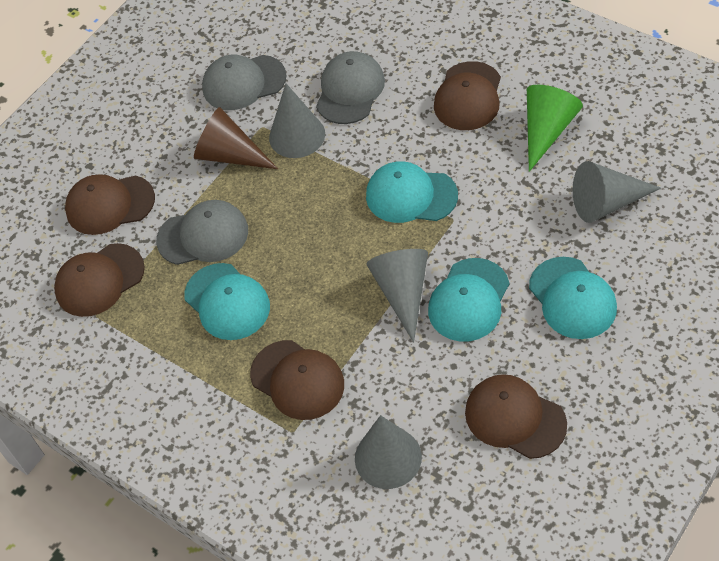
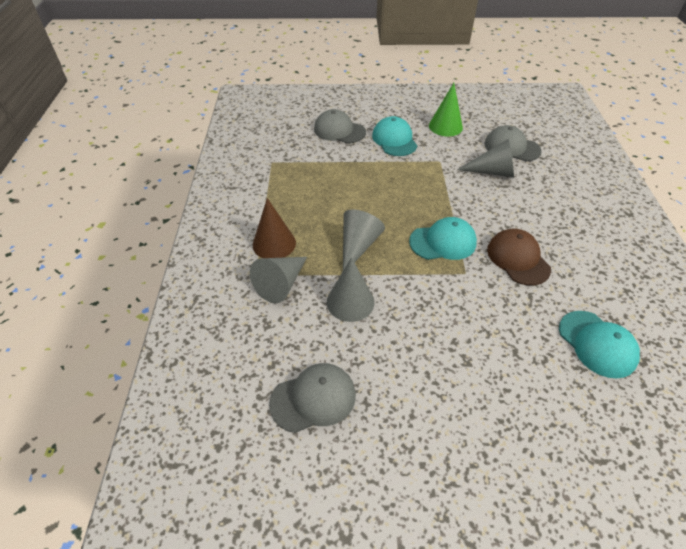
brown cap: 5 -> 1
turquoise cap: 4 -> 3

